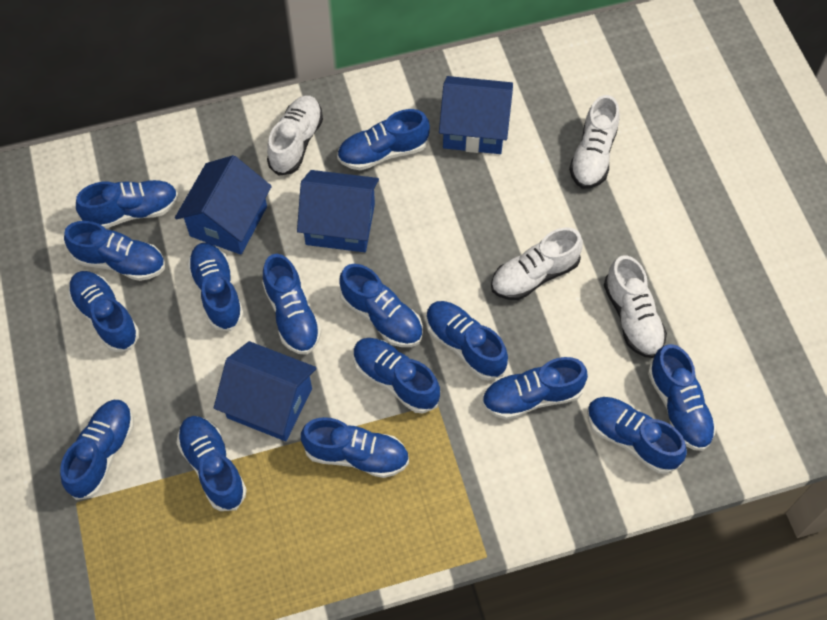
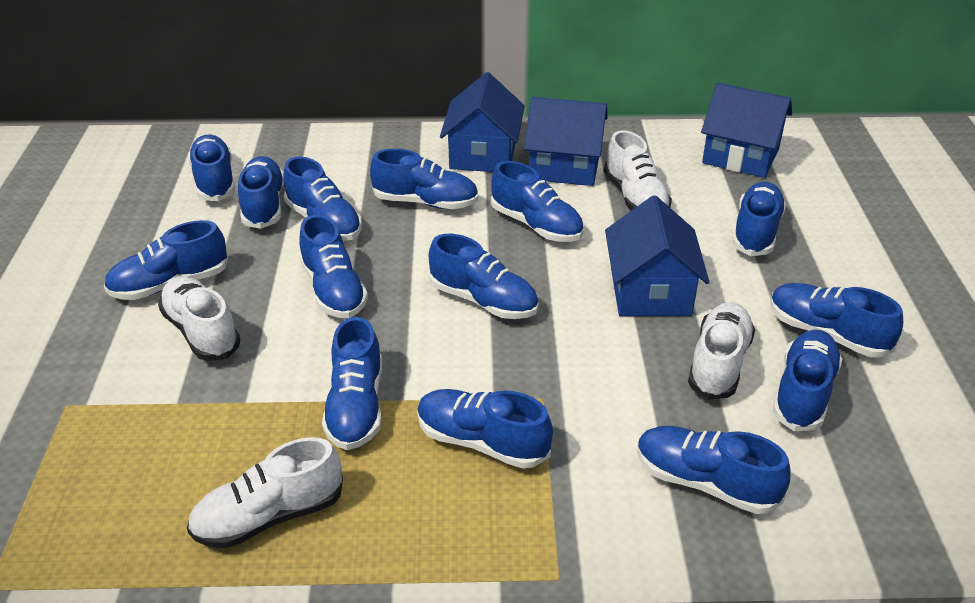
blue shoe: 15 -> 14

